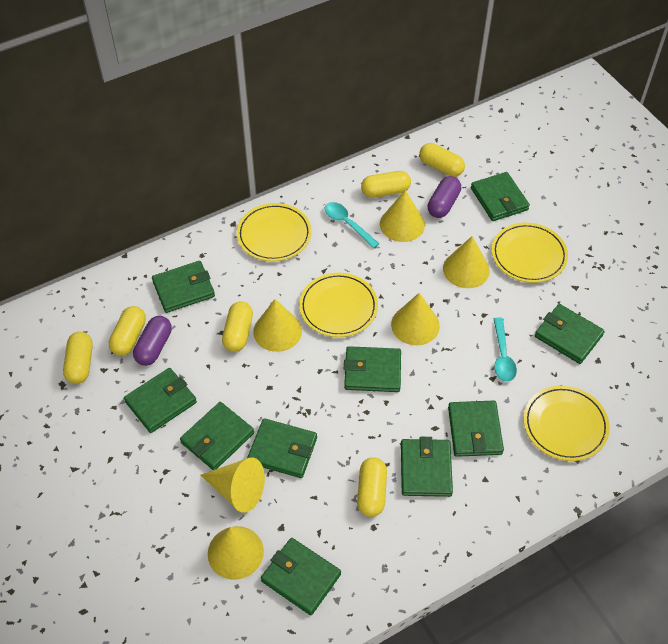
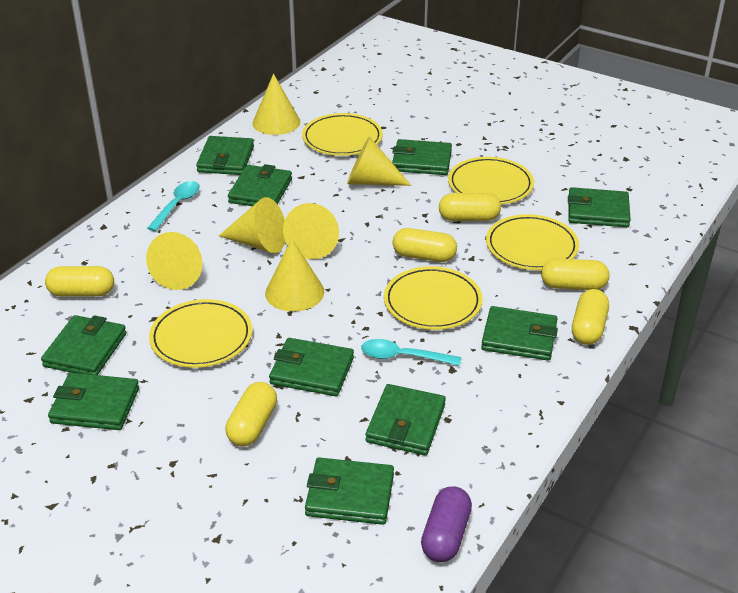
purple capsule: 2 -> 1
yellow plate: 4 -> 5

